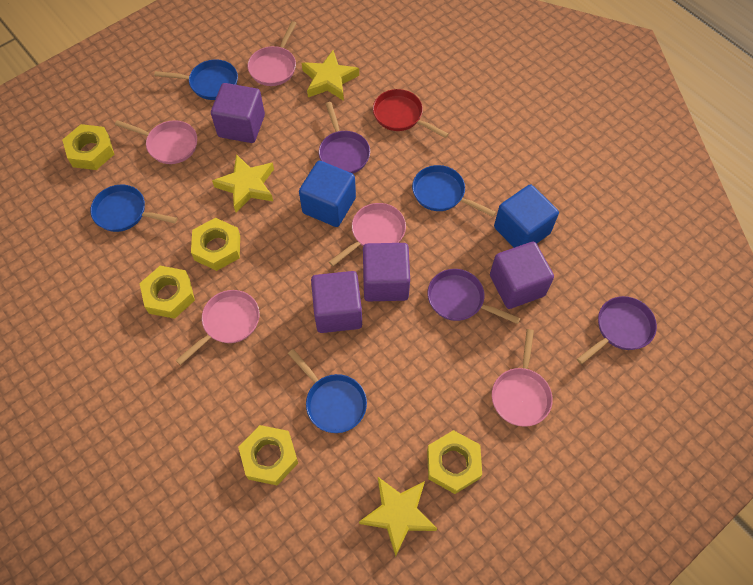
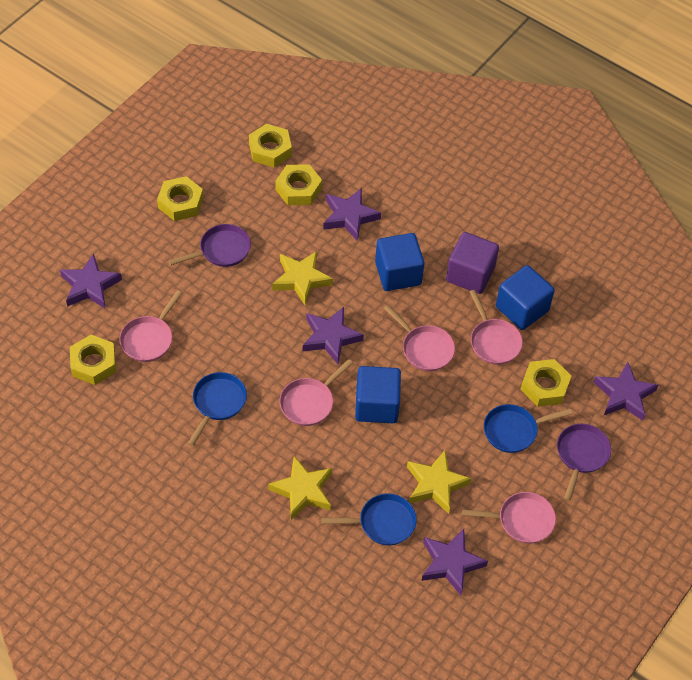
blue cube: 2 -> 3
blue pan: 4 -> 3
purple cube: 4 -> 1
purple pan: 3 -> 2
purple star: 0 -> 5
red pan: 1 -> 0

